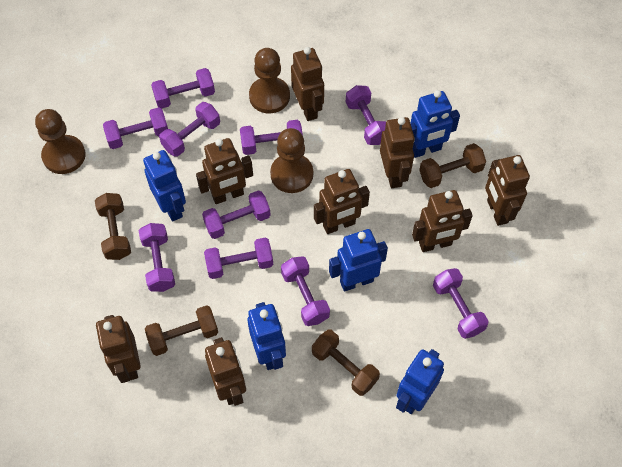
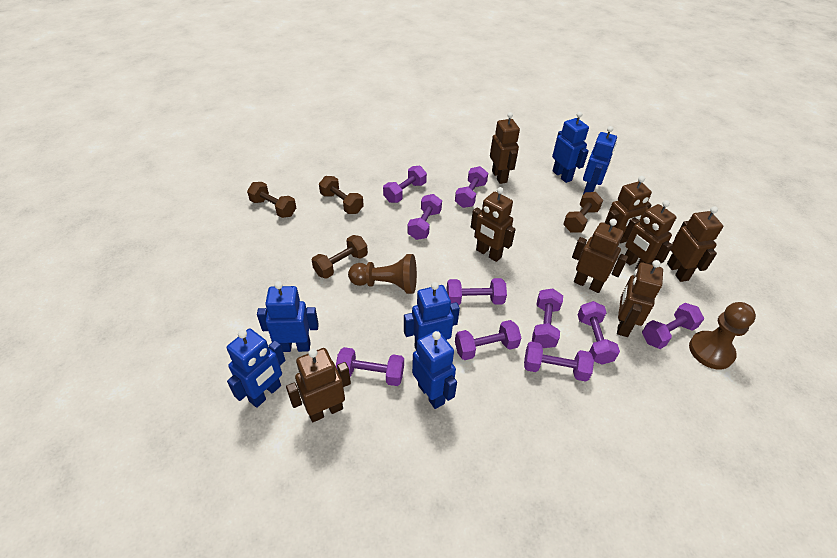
blue robot: 5 -> 6
brown pawn: 3 -> 2

